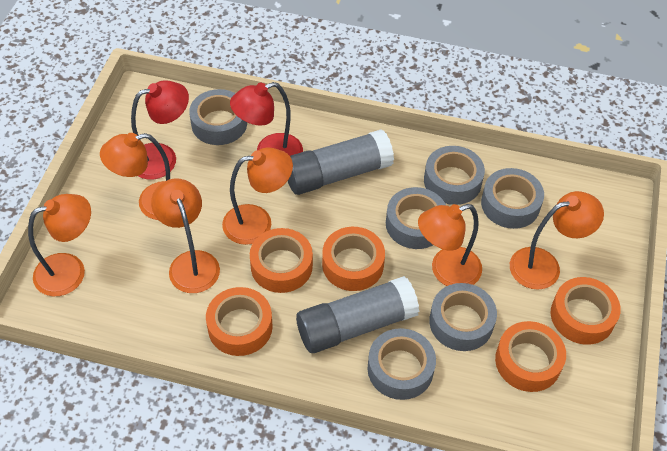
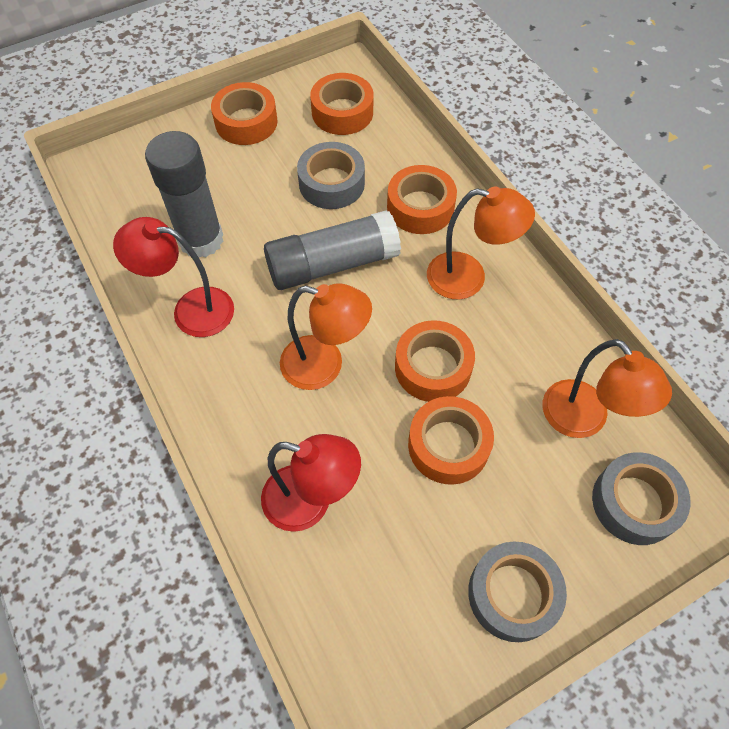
grey tape: 6 -> 3
orange lamp: 6 -> 3

